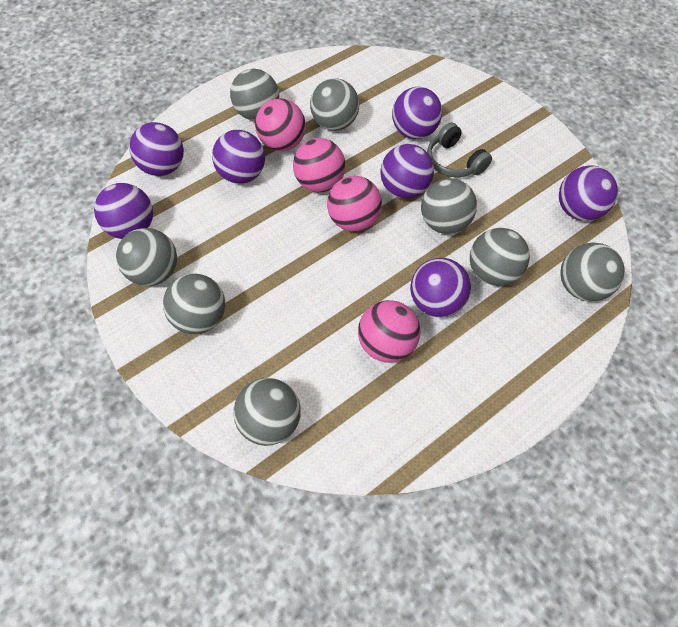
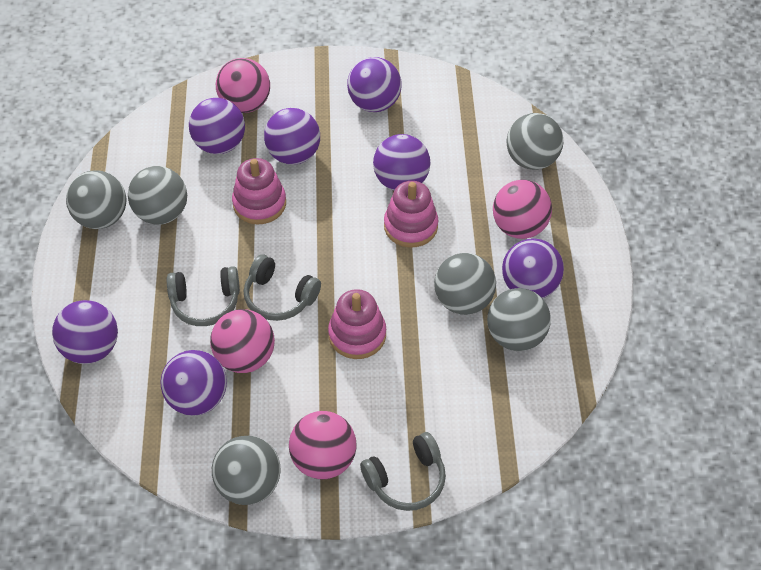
grey ball: 8 -> 6
grey headphones: 1 -> 3
pink stacking toy: 0 -> 3

